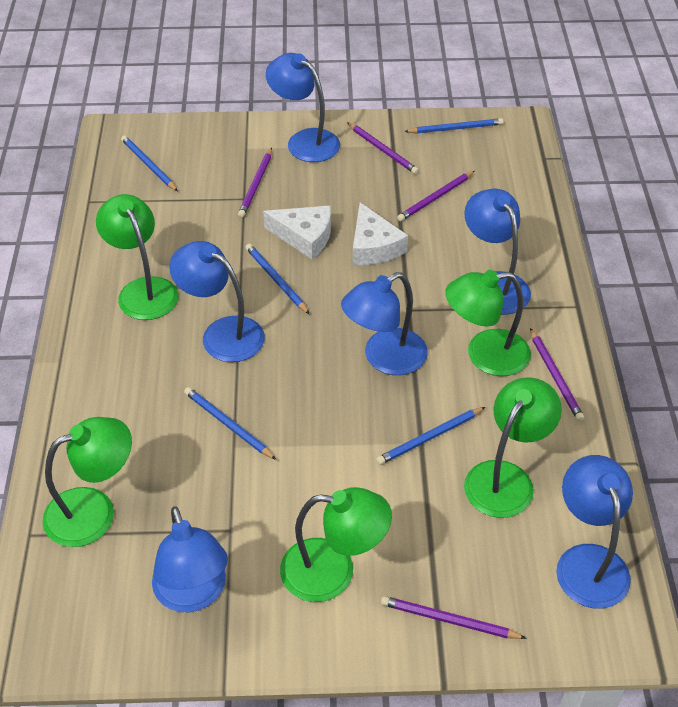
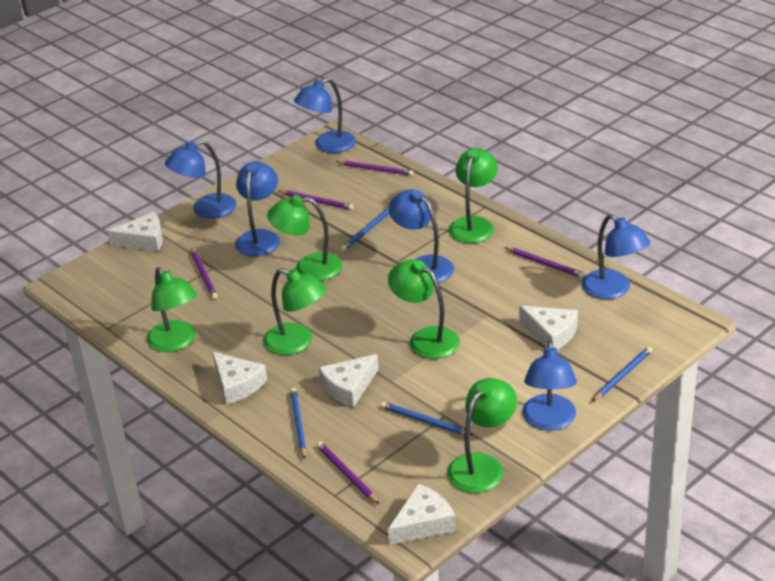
blue pencil: 5 -> 4
green lamp: 5 -> 6
white cheese: 2 -> 5

